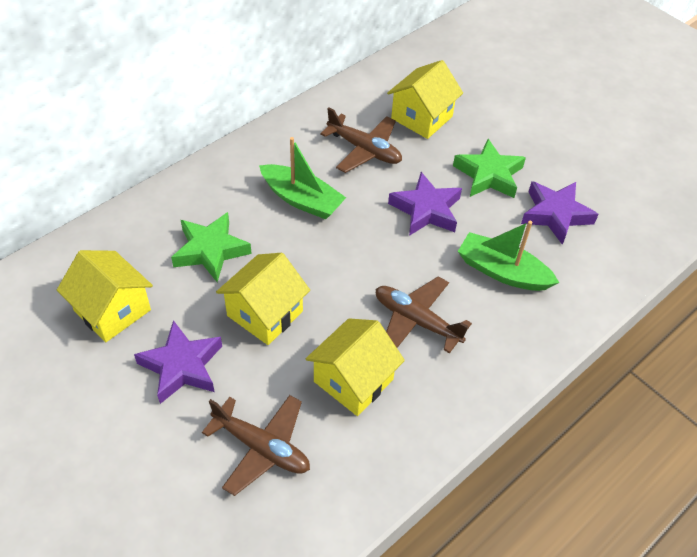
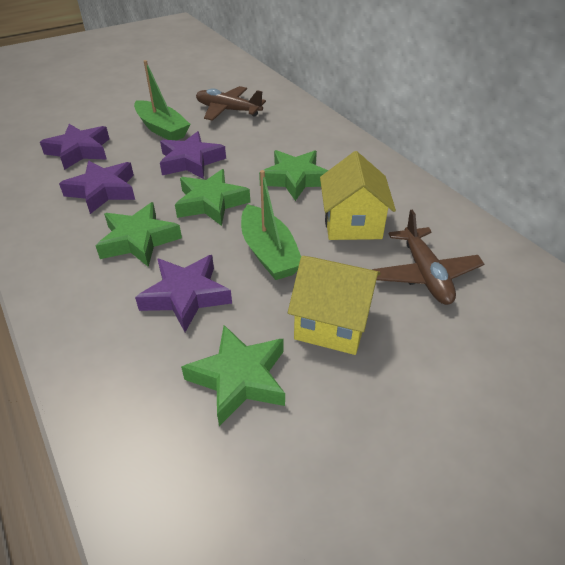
brown plane: 3 -> 2
green star: 2 -> 4
purple star: 3 -> 4
yellow house: 4 -> 2

